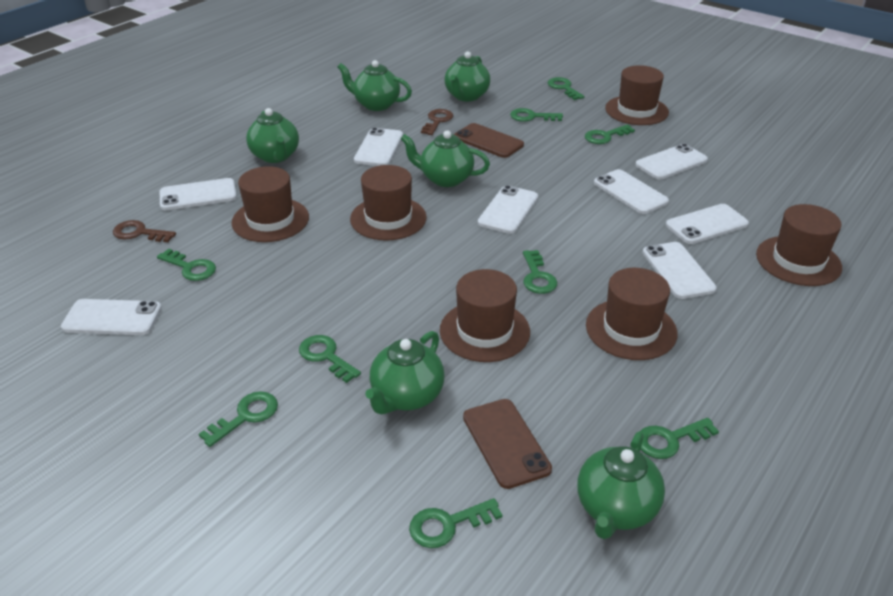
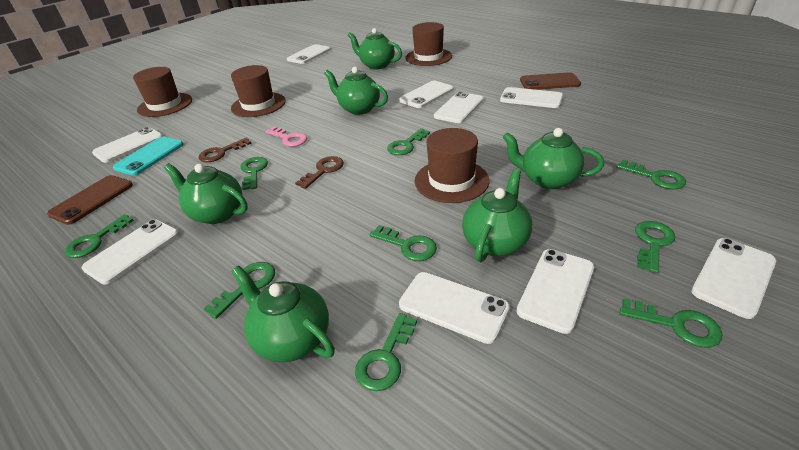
brown hat: 6 -> 4
pink key: 0 -> 1
turquoise phone: 0 -> 1
white phone: 8 -> 9

